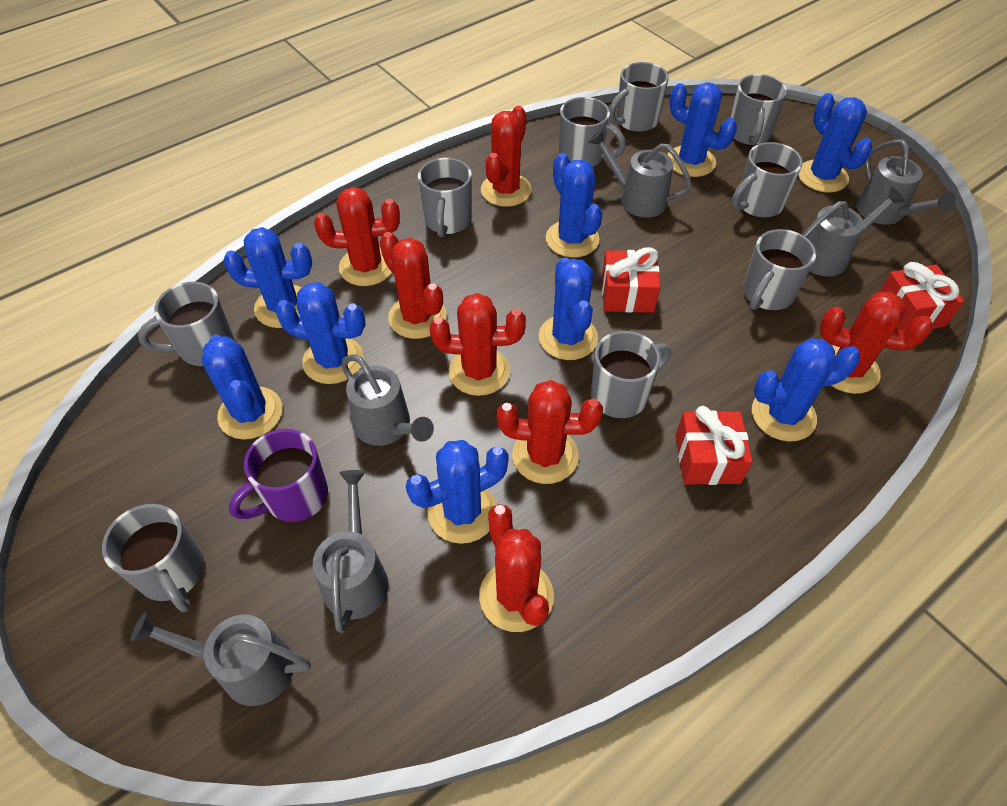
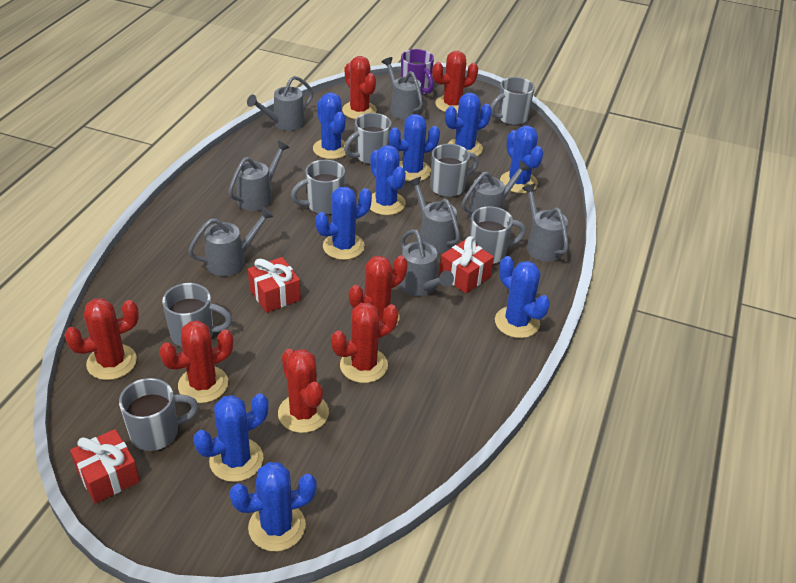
grey mug: 9 -> 7
grey watering can: 6 -> 8

